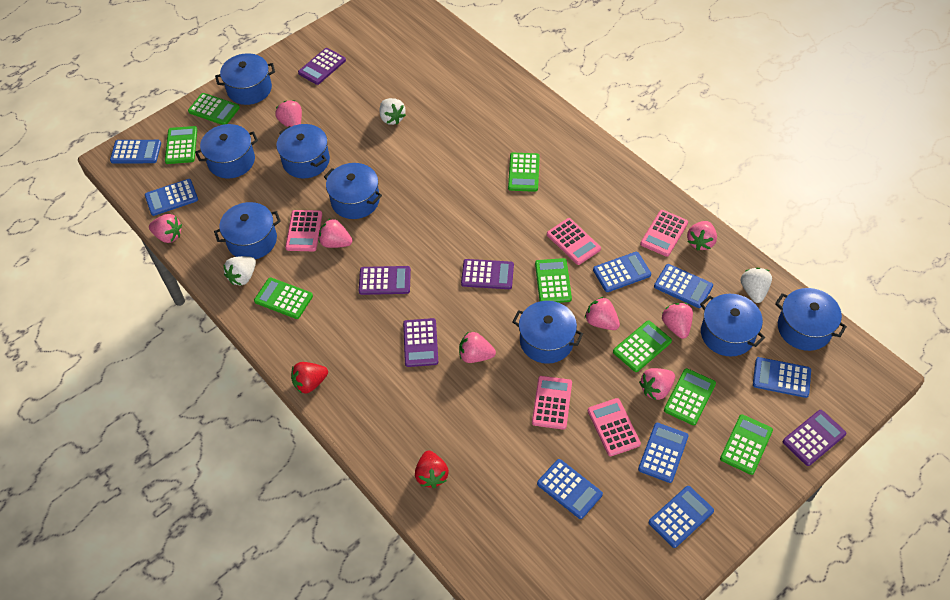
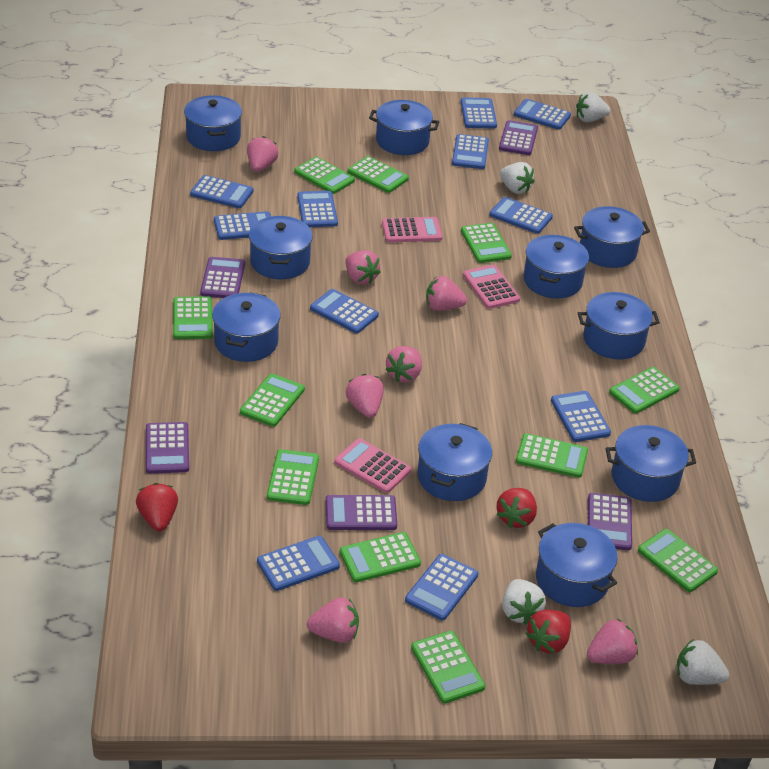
blue calculator: 8 -> 11
blue pot: 8 -> 10
green calculator: 8 -> 11
pink calculator: 5 -> 3
pink strawberry: 8 -> 7
red strawberry: 2 -> 3
white strawberry: 3 -> 4

